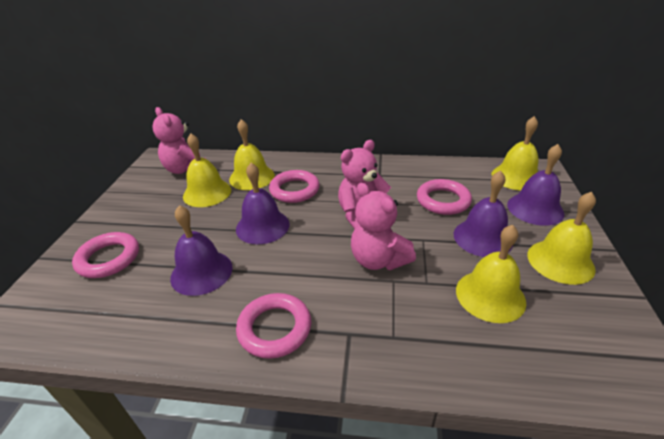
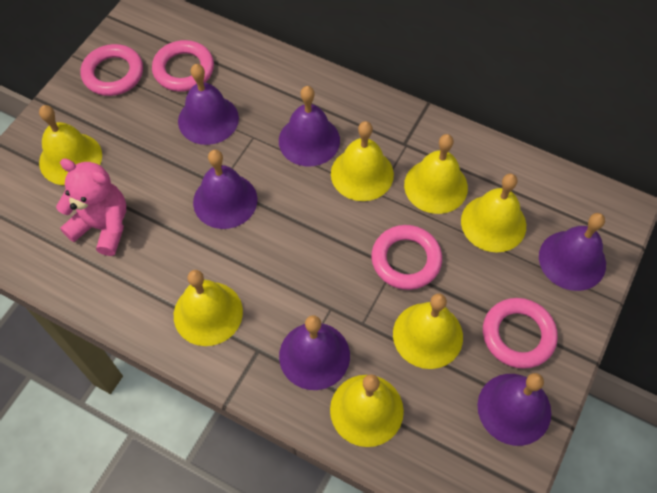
pink teddy bear: 3 -> 1
purple bell: 4 -> 6
yellow bell: 5 -> 7

